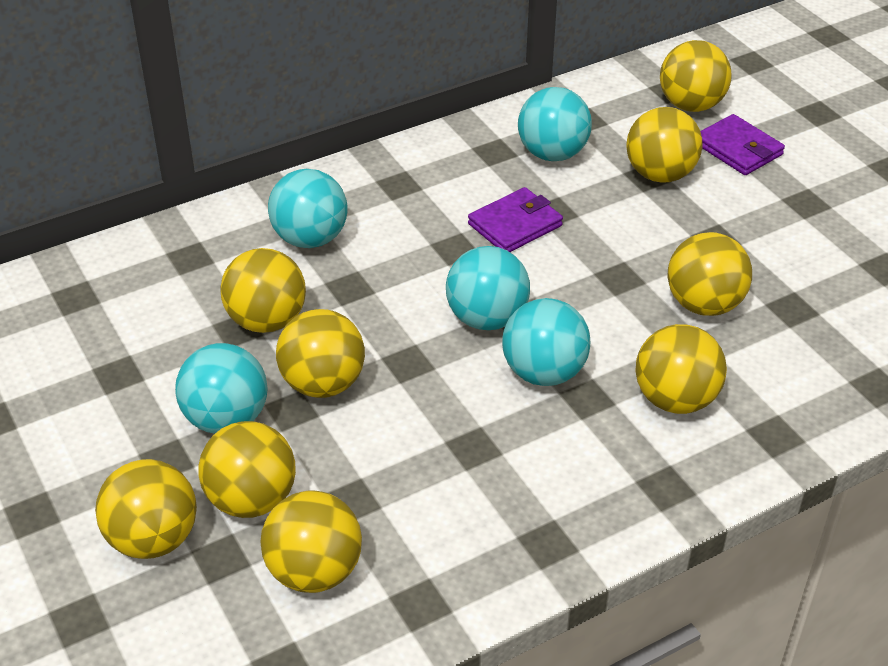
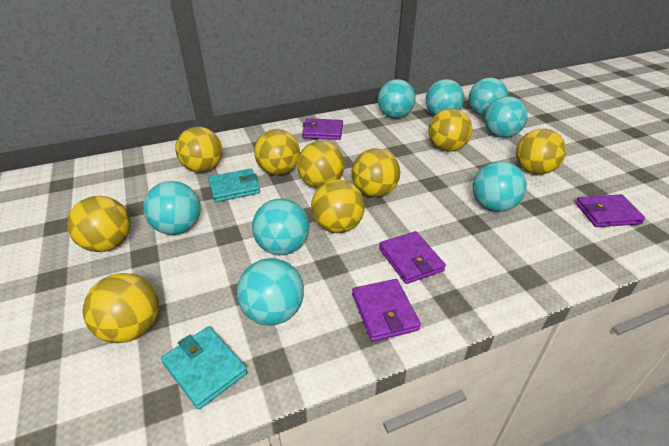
purple wallet: 2 -> 4
turquoise ball: 5 -> 8
turquoise wallet: 0 -> 2

